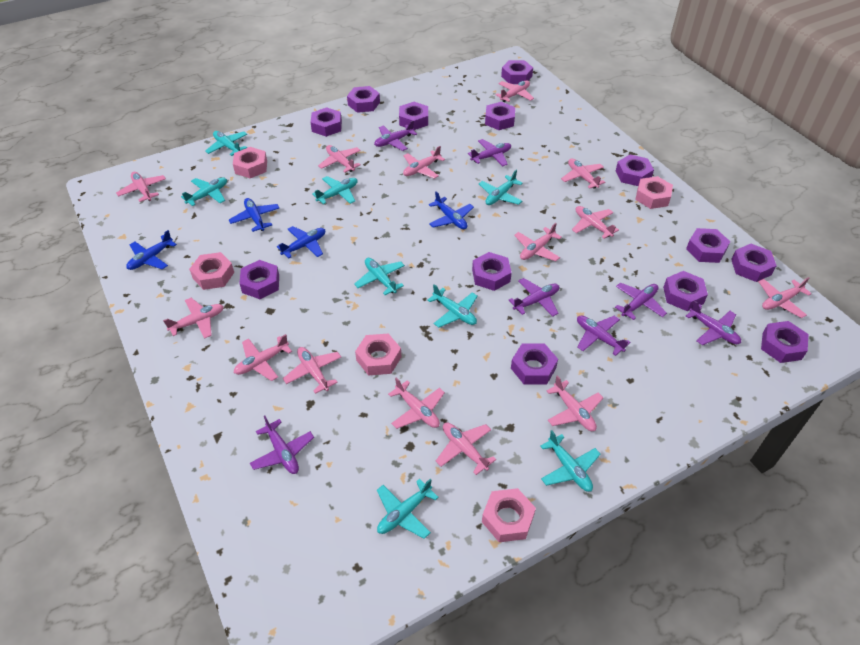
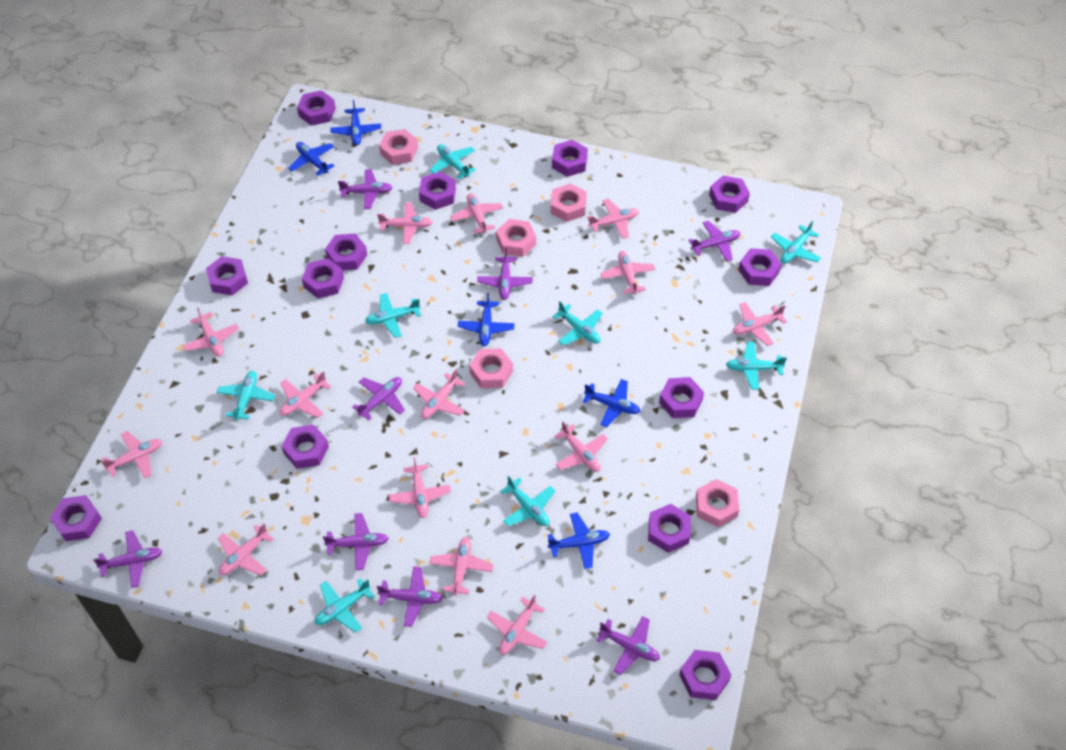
blue plane: 4 -> 5
purple plane: 7 -> 8

